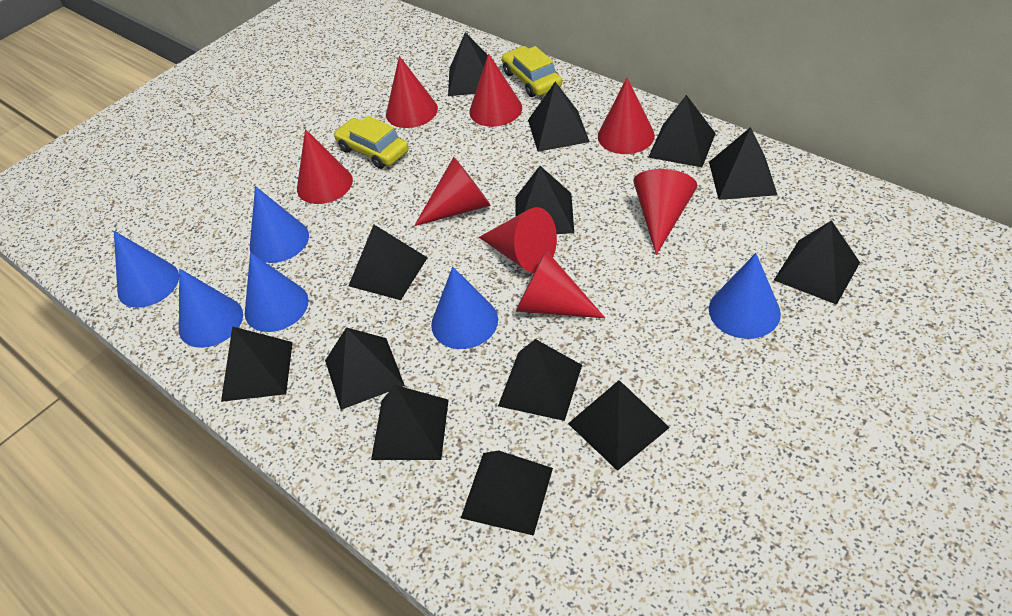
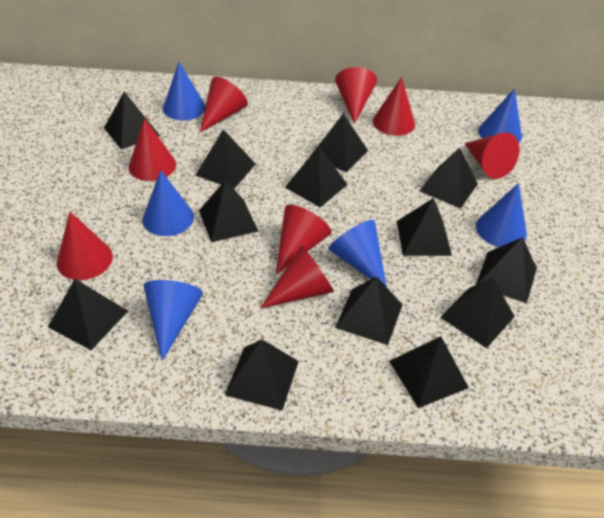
yellow car: 2 -> 0

